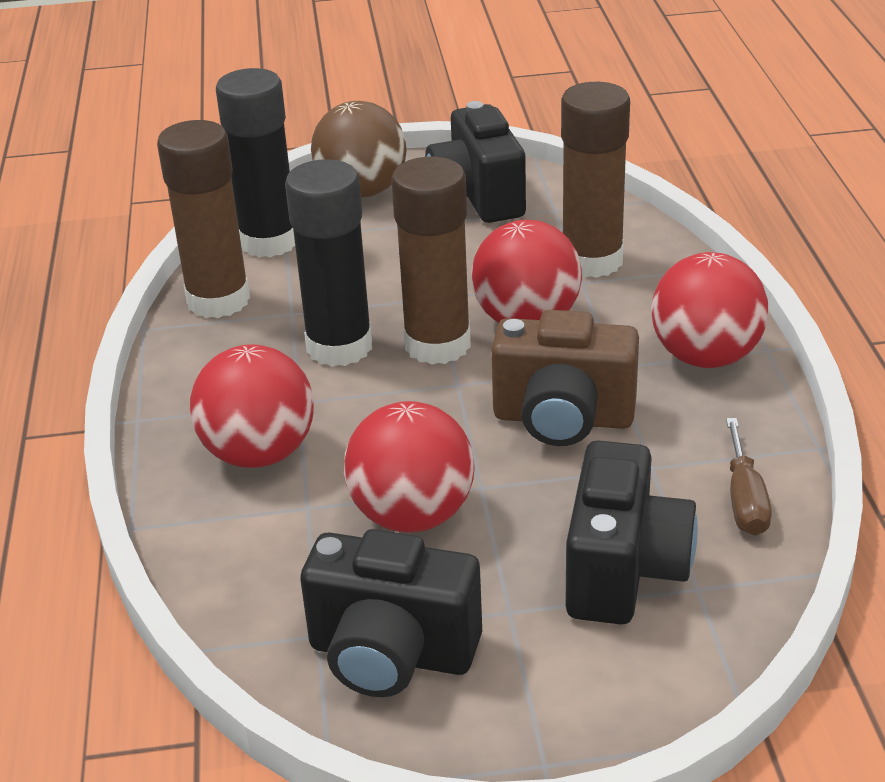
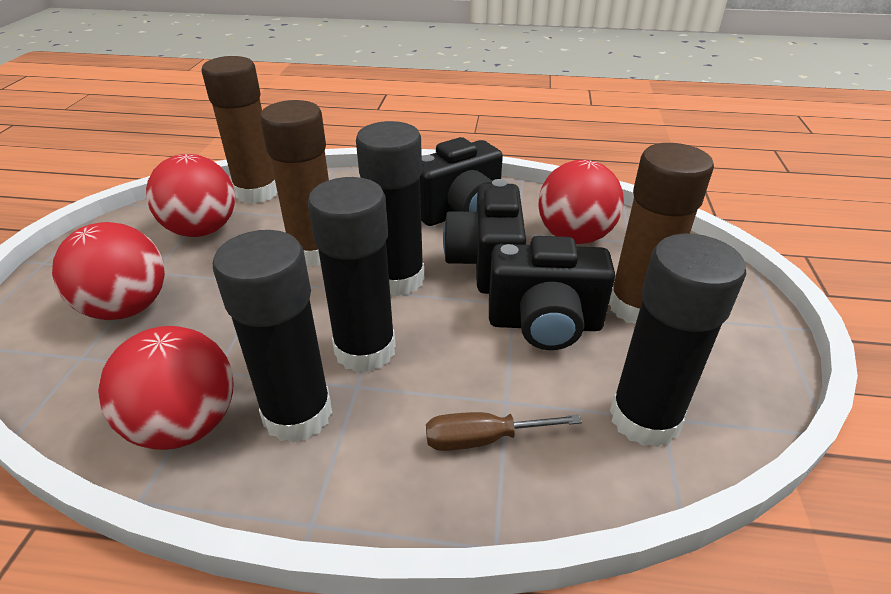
black glue stick: 2 -> 4
brown ball: 1 -> 0
brown camera: 1 -> 0

